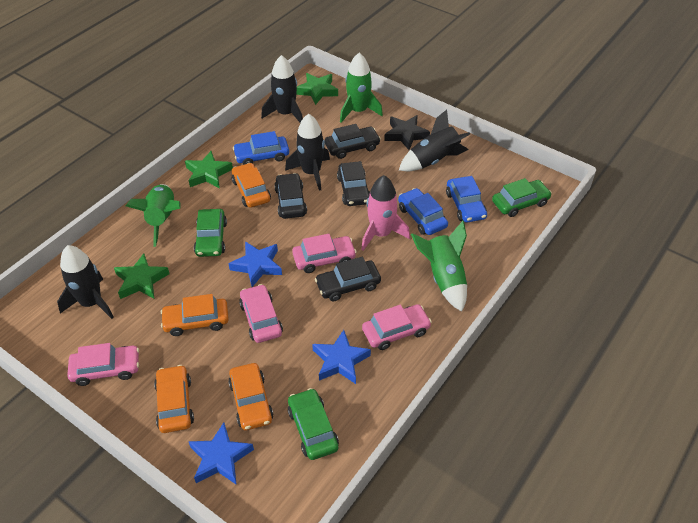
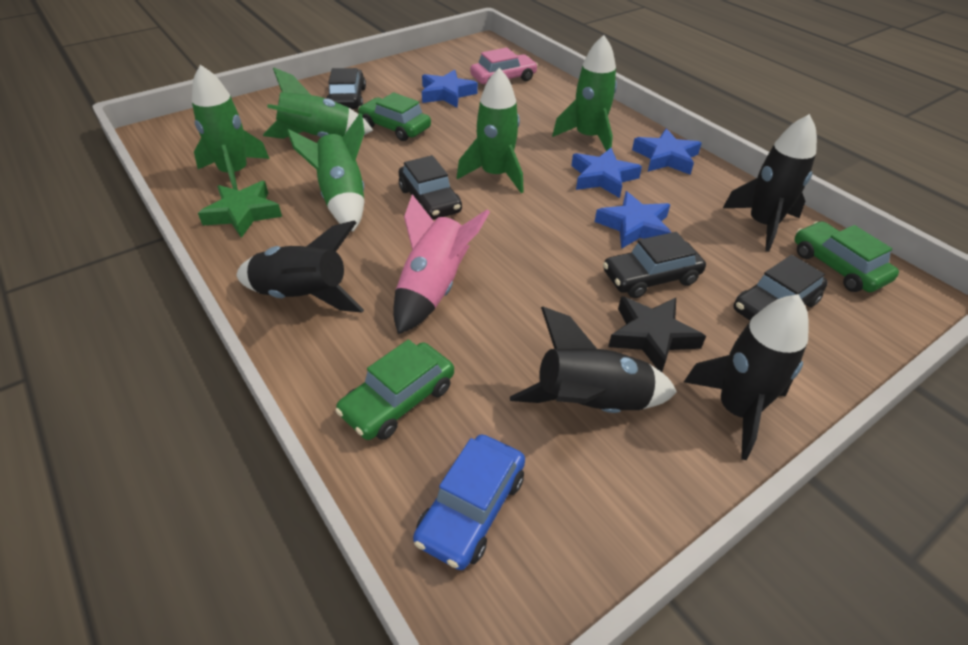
blue car: 3 -> 1
blue star: 3 -> 4
green rocket: 3 -> 5
green star: 3 -> 1
orange car: 4 -> 0
pink car: 4 -> 1

